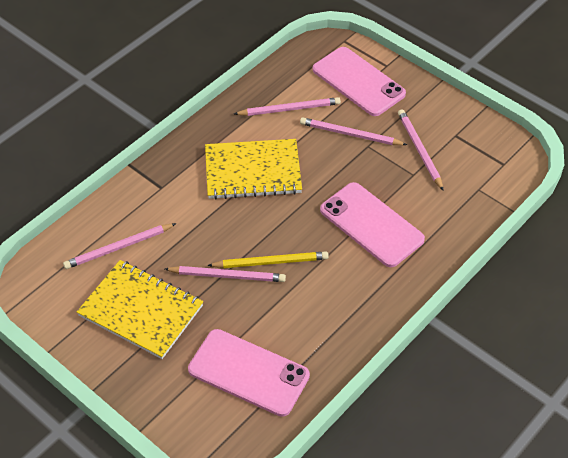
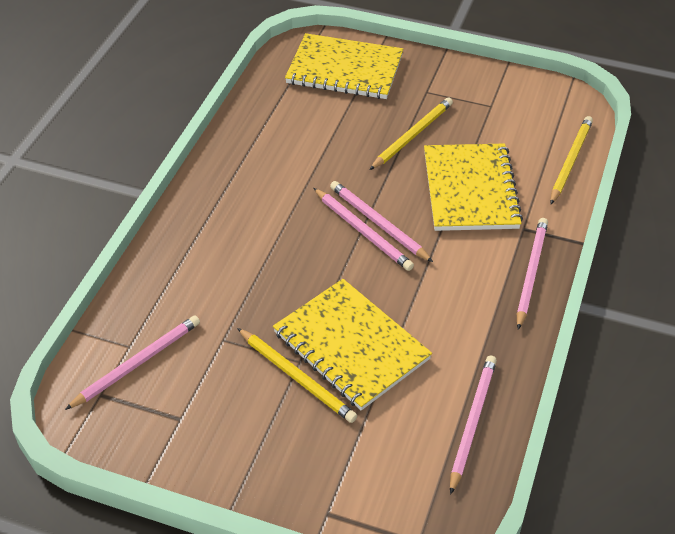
pink phone: 3 -> 0
yellow notebook: 2 -> 3
yellow pencil: 1 -> 3

